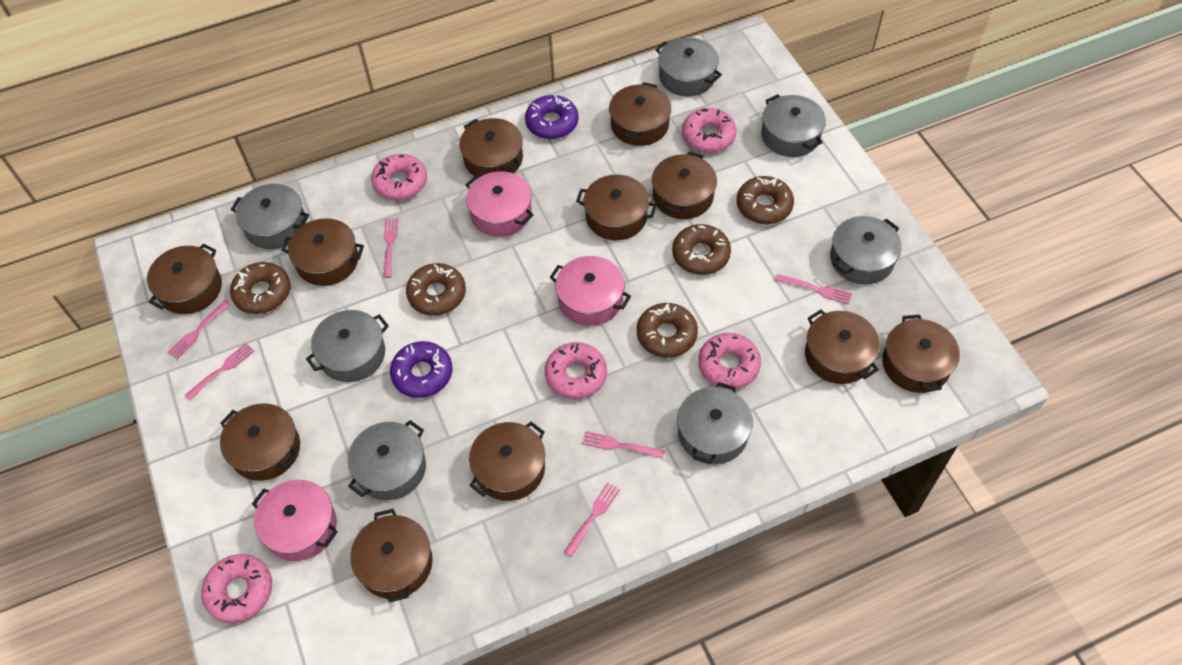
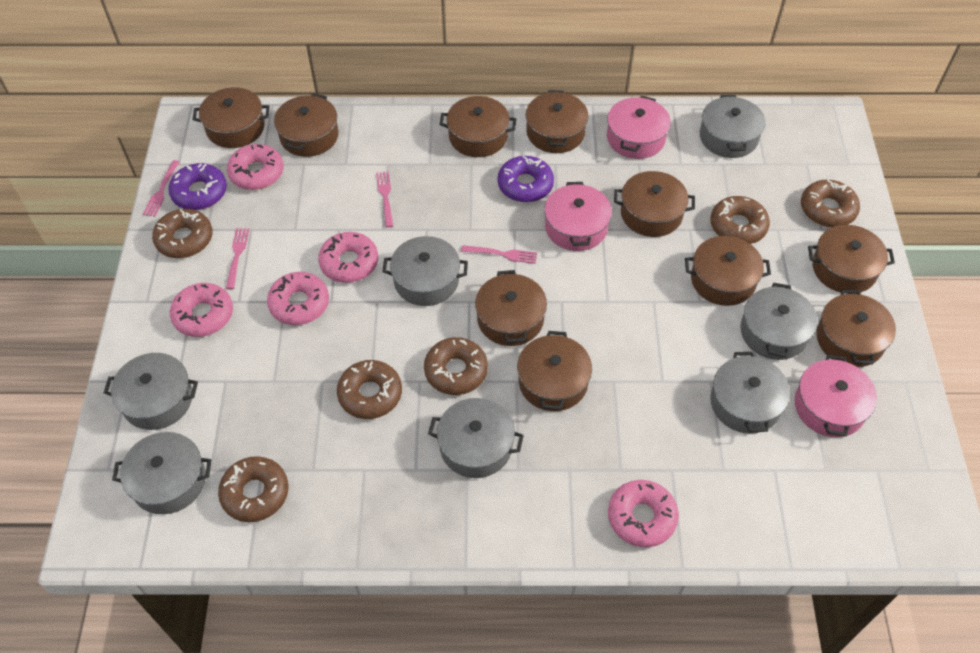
brown donut: 5 -> 6
brown pot: 11 -> 10
pink fork: 6 -> 4

